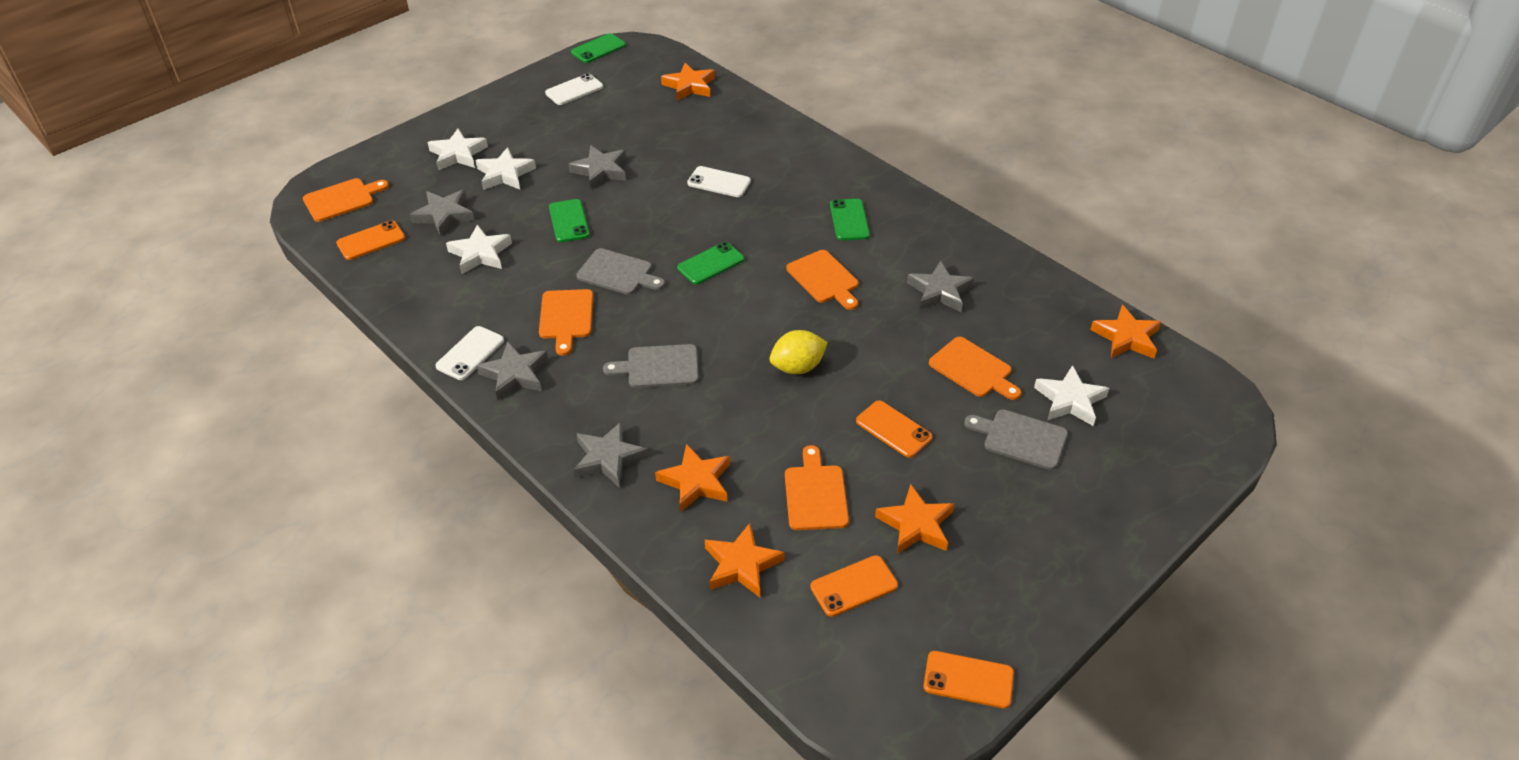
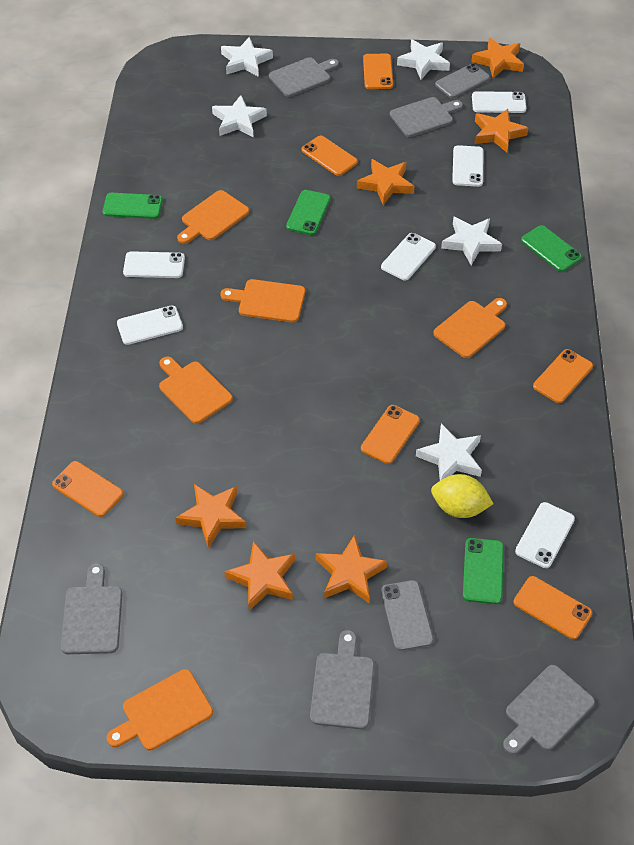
grey cutting board: 3 -> 5
grey phone: 0 -> 2
grey star: 5 -> 0
orange phone: 4 -> 6
orange star: 5 -> 6
white phone: 3 -> 6
white star: 4 -> 5

